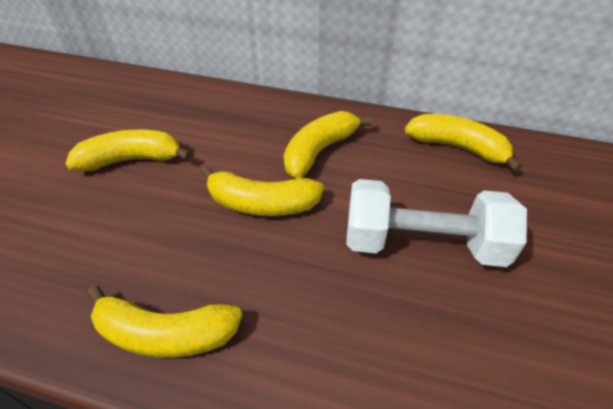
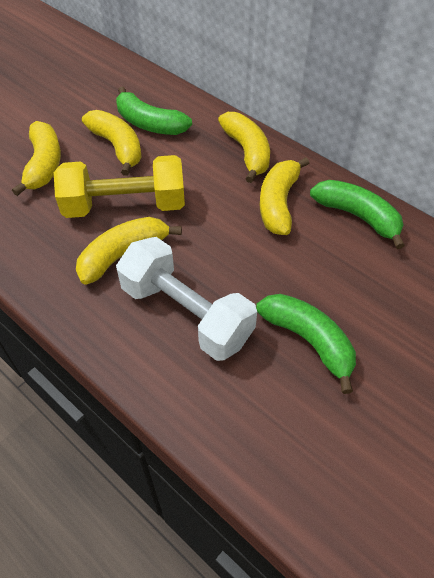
green banana: 0 -> 3
yellow dumbbell: 0 -> 1

